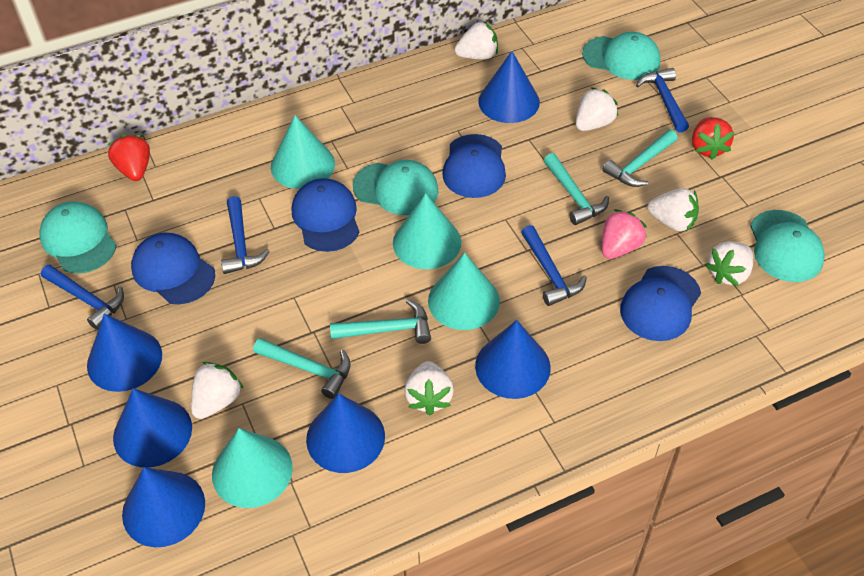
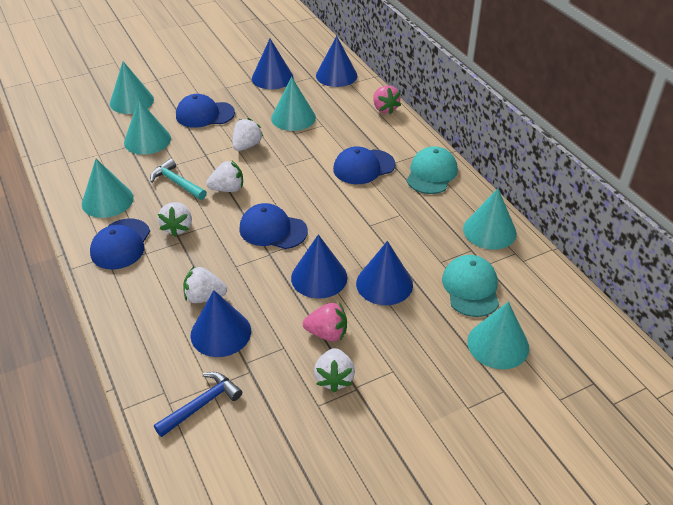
blue cone: 6 -> 5
blue hammer: 4 -> 1
pink strawberry: 1 -> 2
red strawberry: 2 -> 0
turquoise cap: 4 -> 2
turquoise cone: 4 -> 6
turquoise hammer: 4 -> 1
white strawberry: 6 -> 5

